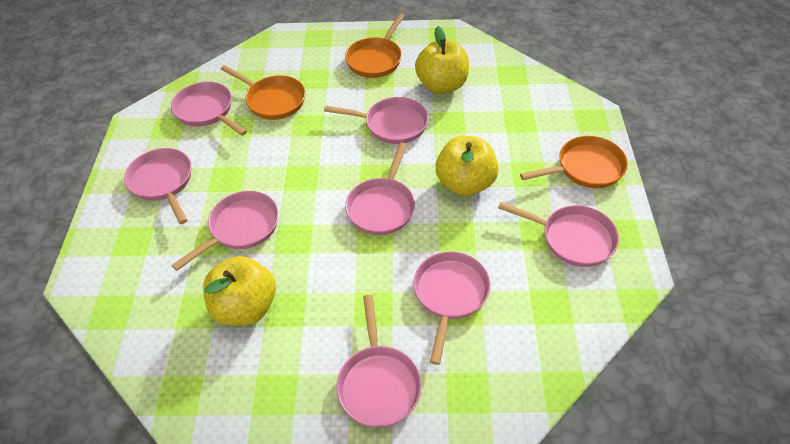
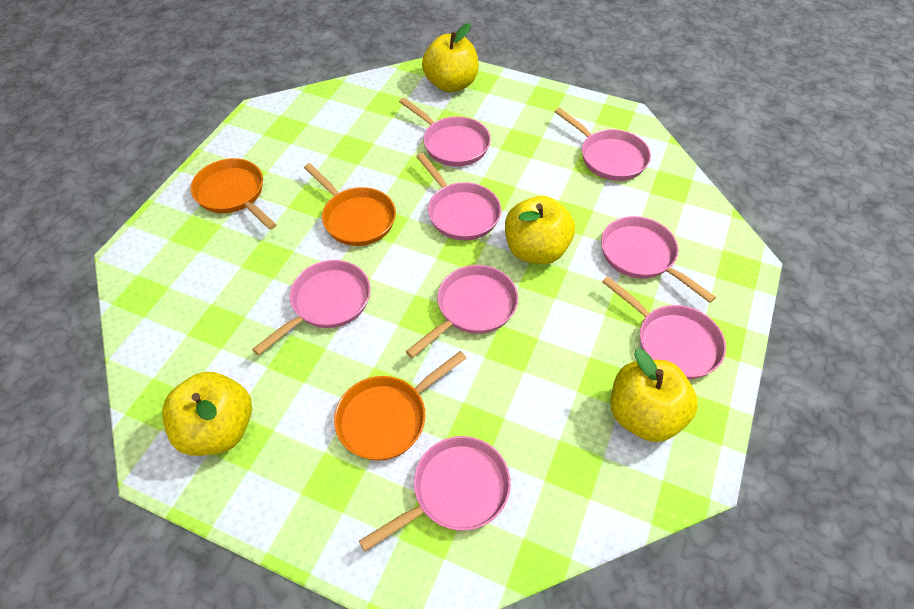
yellow apple: 3 -> 4

